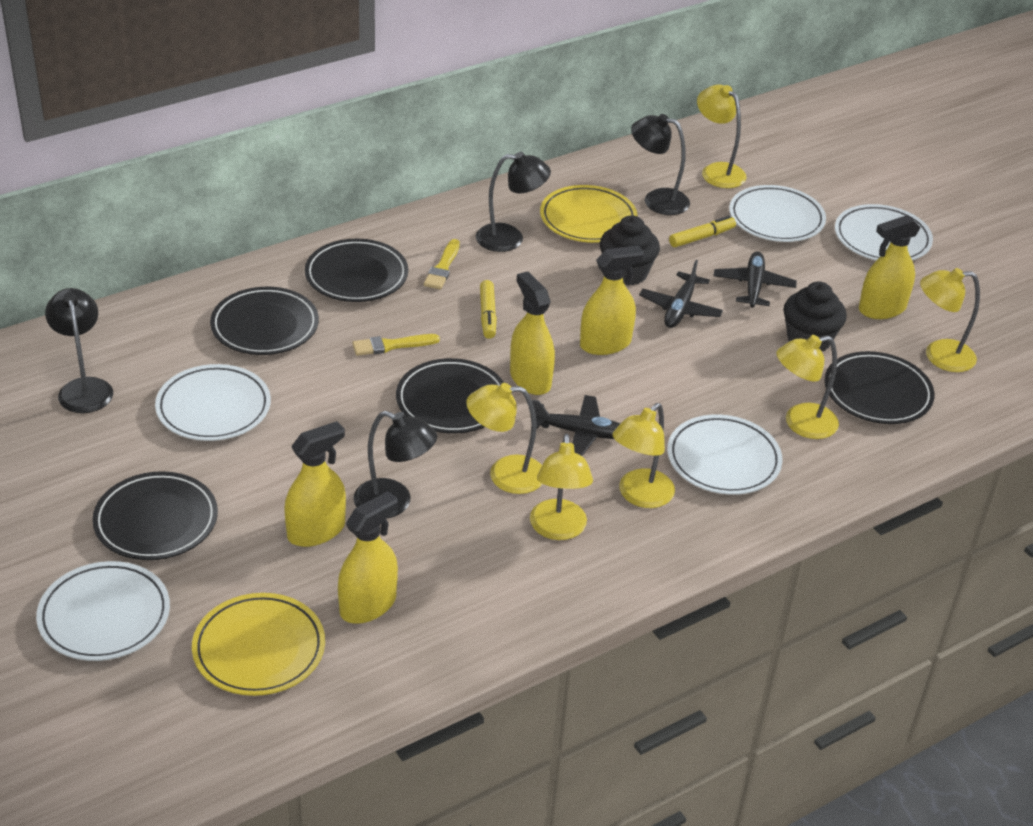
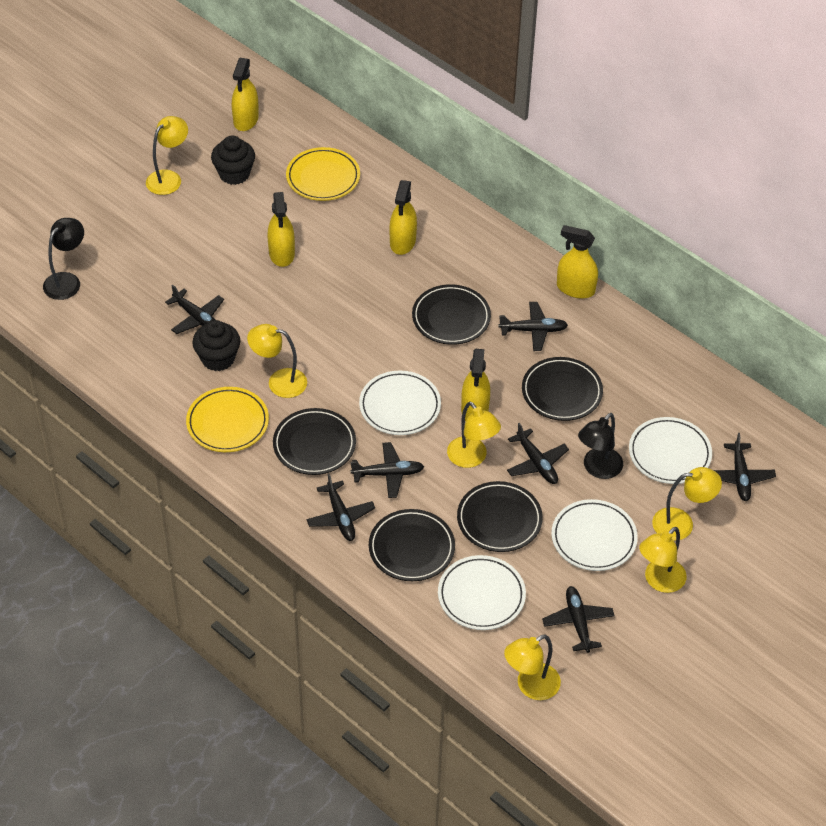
black lamp: 4 -> 2
black plane: 3 -> 7
white plate: 5 -> 4
yellow brush: 2 -> 0
yellow marker: 2 -> 0

